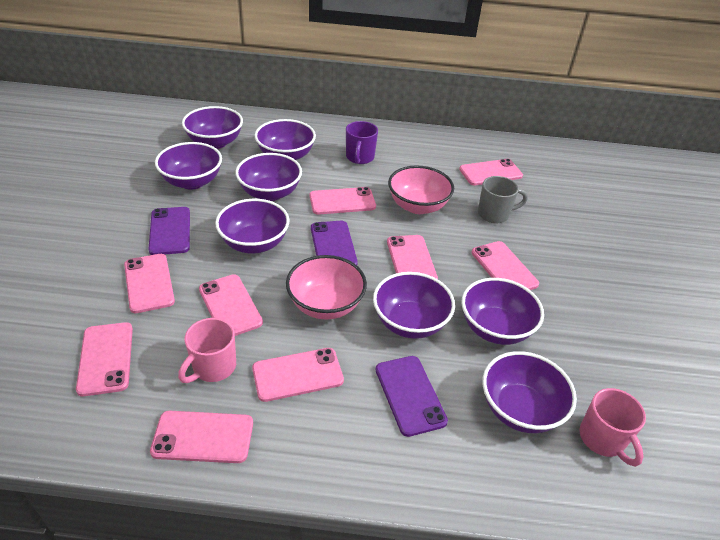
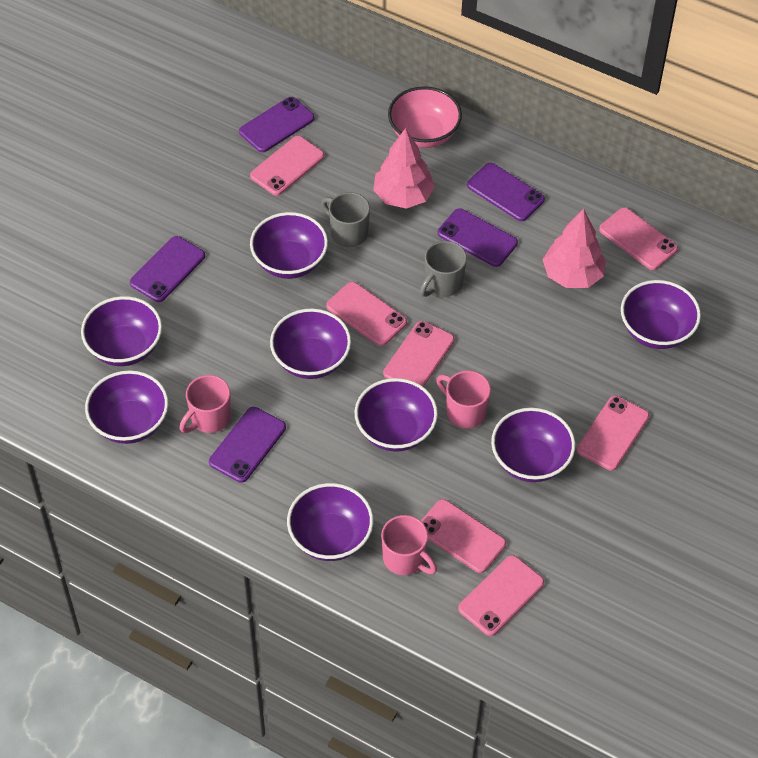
grey mug: 1 -> 2
pink bowl: 2 -> 1
pink mug: 2 -> 3
pink phone: 9 -> 7
pink tree: 0 -> 2
purple mug: 1 -> 0
purple phone: 3 -> 5

